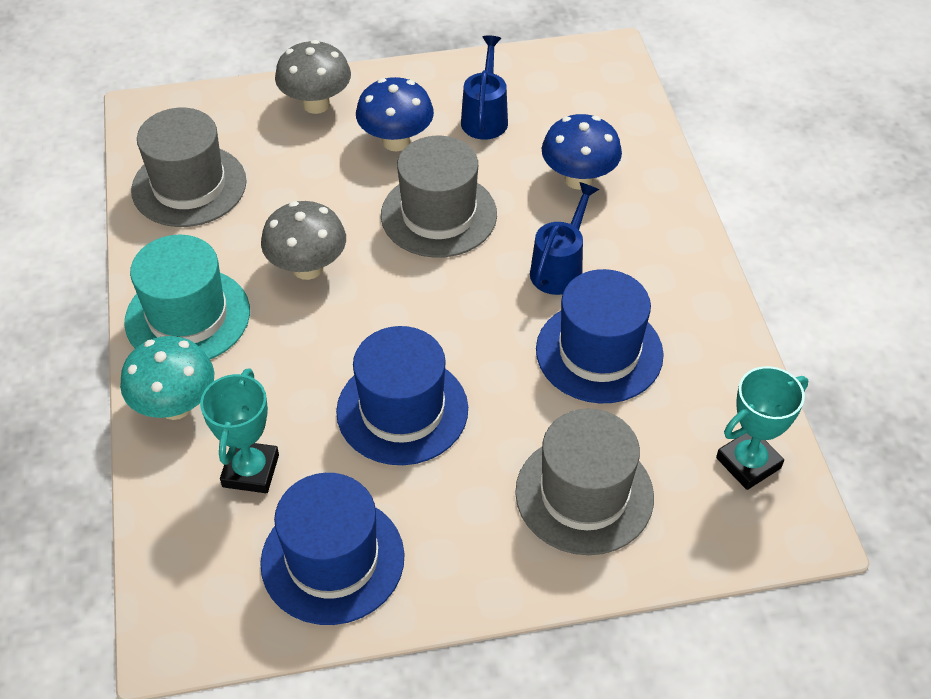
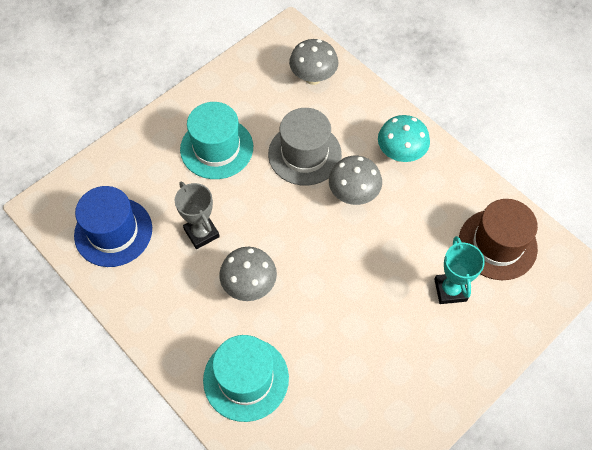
blue hat: 3 -> 1
blue mushroom: 2 -> 0
blue watering can: 2 -> 0
brown hat: 0 -> 1
grey hat: 3 -> 1
grey mushroom: 2 -> 3
grey trophy: 0 -> 1
turquoise hat: 1 -> 2
turquoise trophy: 2 -> 1

